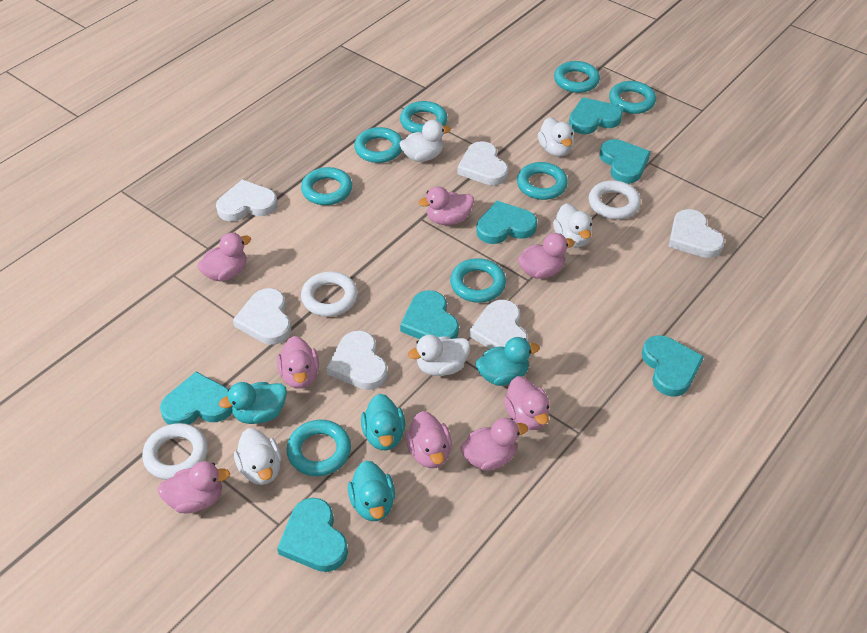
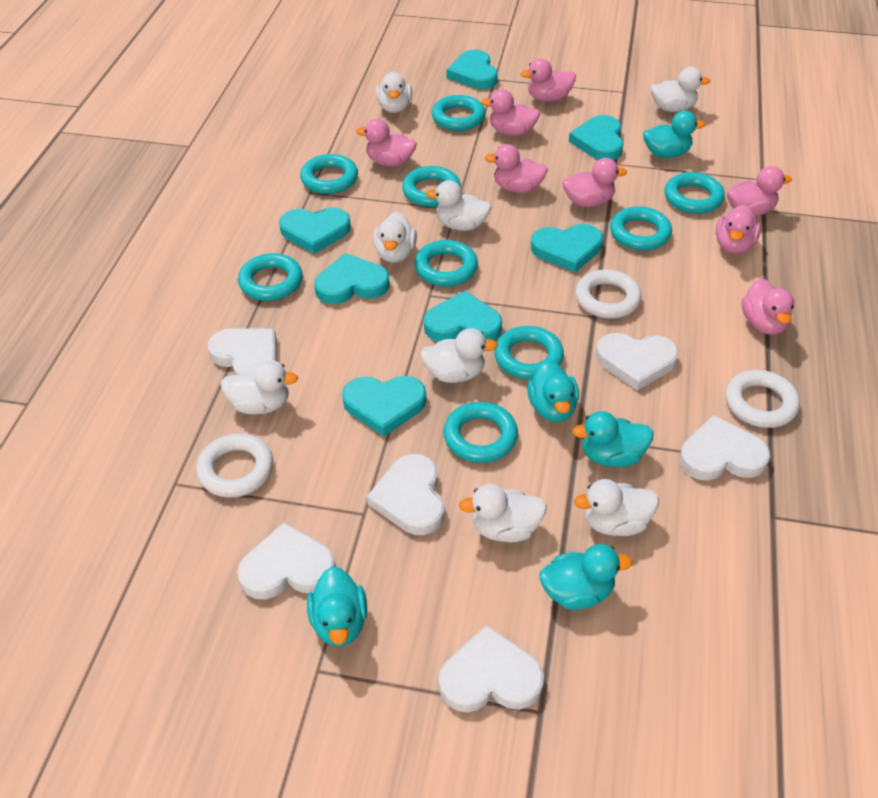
turquoise duck: 4 -> 5
turquoise ring: 8 -> 9
white duck: 5 -> 8

